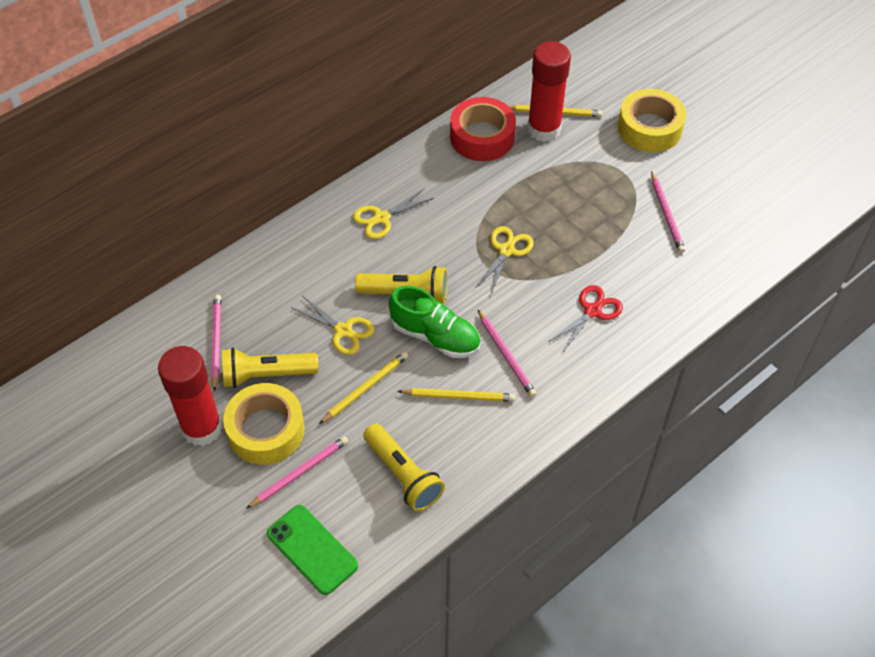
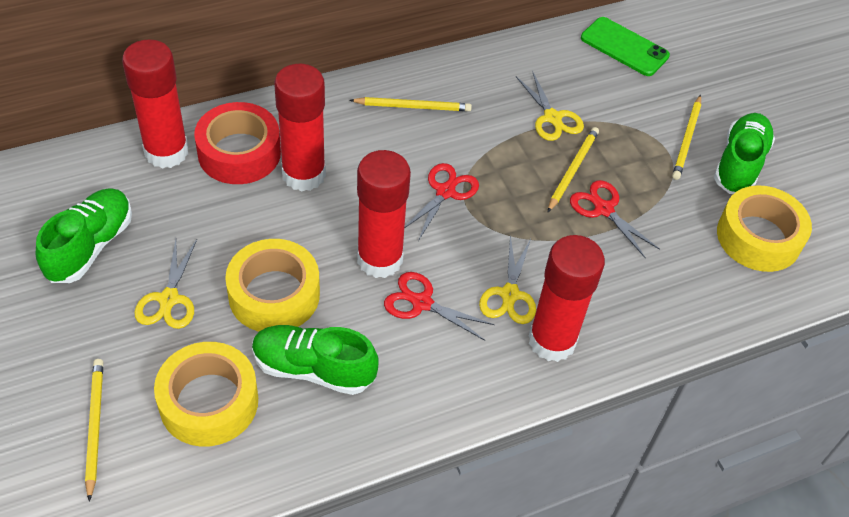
green shoe: 1 -> 3
pink pencil: 4 -> 0
red glue stick: 2 -> 4
red scissors: 1 -> 3
yellow flashlight: 3 -> 0
yellow pencil: 3 -> 4
yellow tape: 2 -> 3

